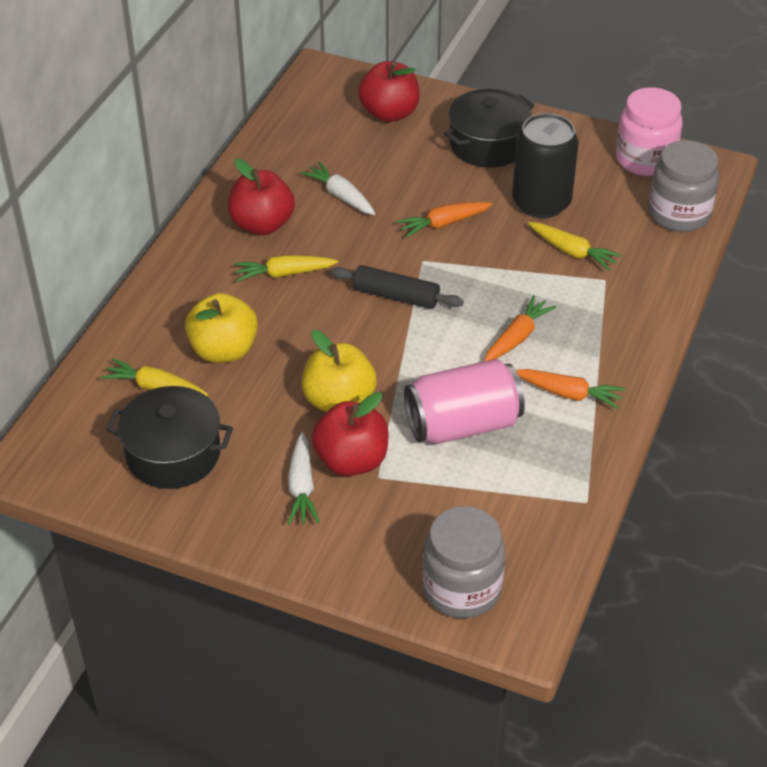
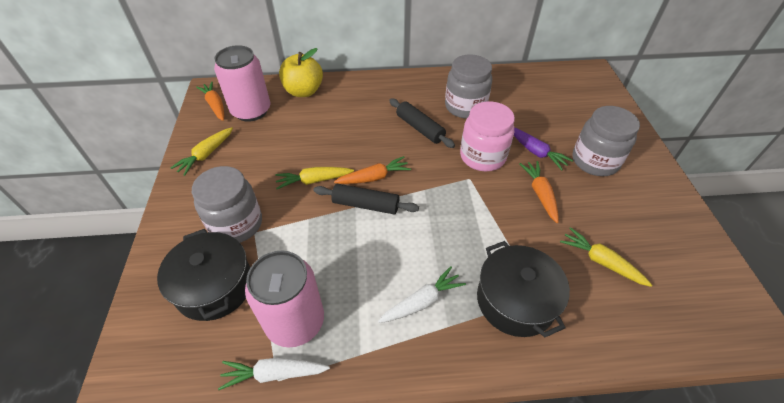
black can: 1 -> 0
black rolling pin: 1 -> 2
grey jar: 2 -> 3
pink can: 1 -> 2
purple carrot: 0 -> 1
red apple: 3 -> 0
yellow apple: 2 -> 1

